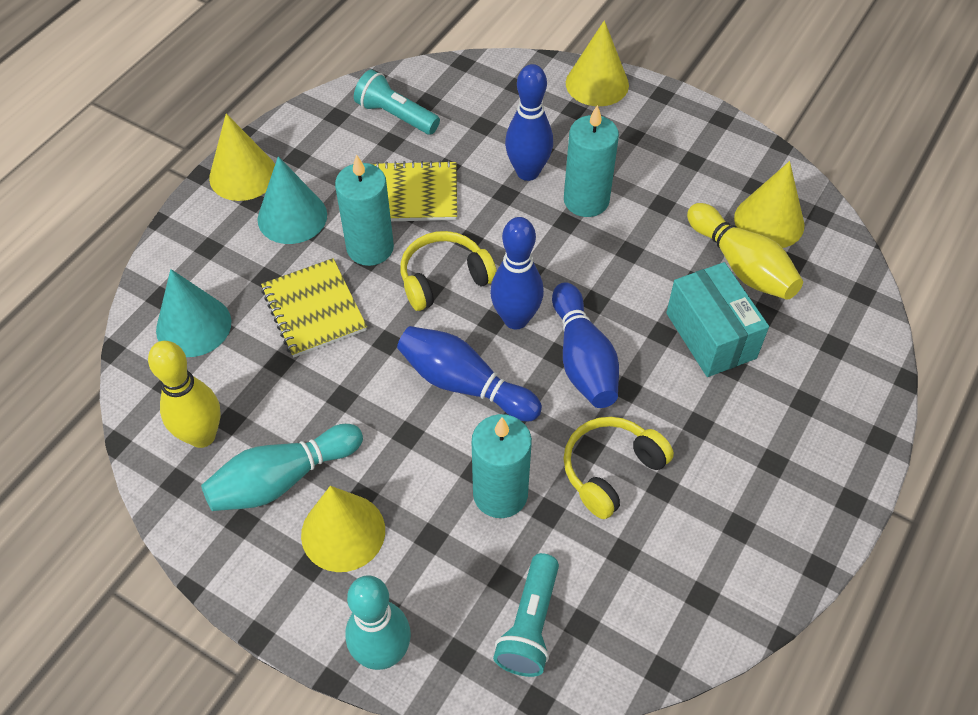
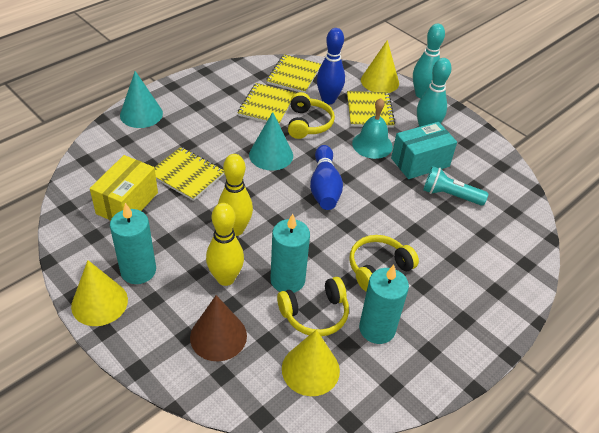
blue bowling pin: 4 -> 2
brown cone: 0 -> 1
turquoise bell: 0 -> 1
turquoise flashlight: 2 -> 1
yellow box: 0 -> 1
yellow cone: 4 -> 3
yellow headphones: 2 -> 3
yellow notebook: 2 -> 4

